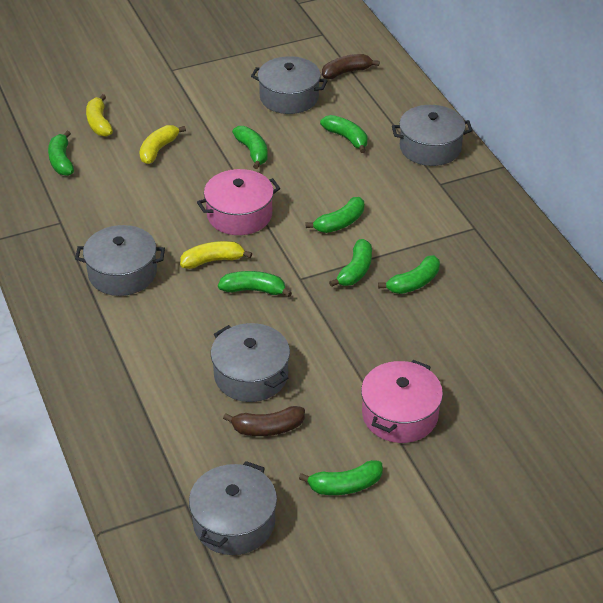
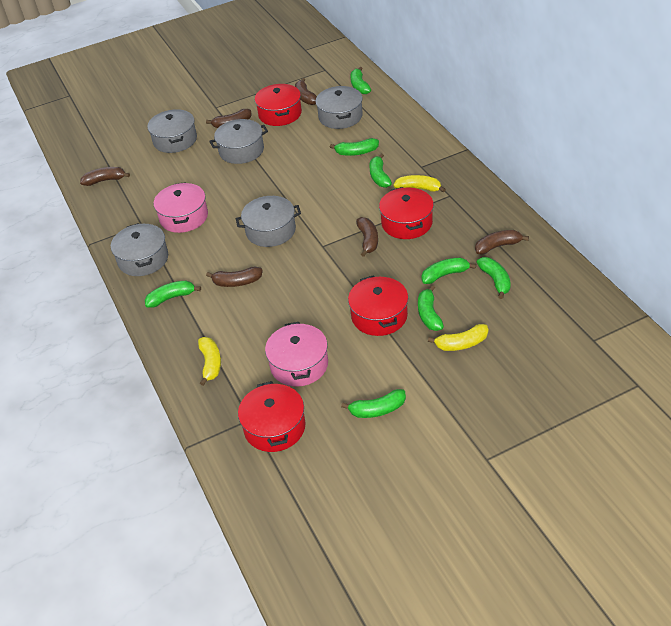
brown banana: 2 -> 6
red pot: 0 -> 4

